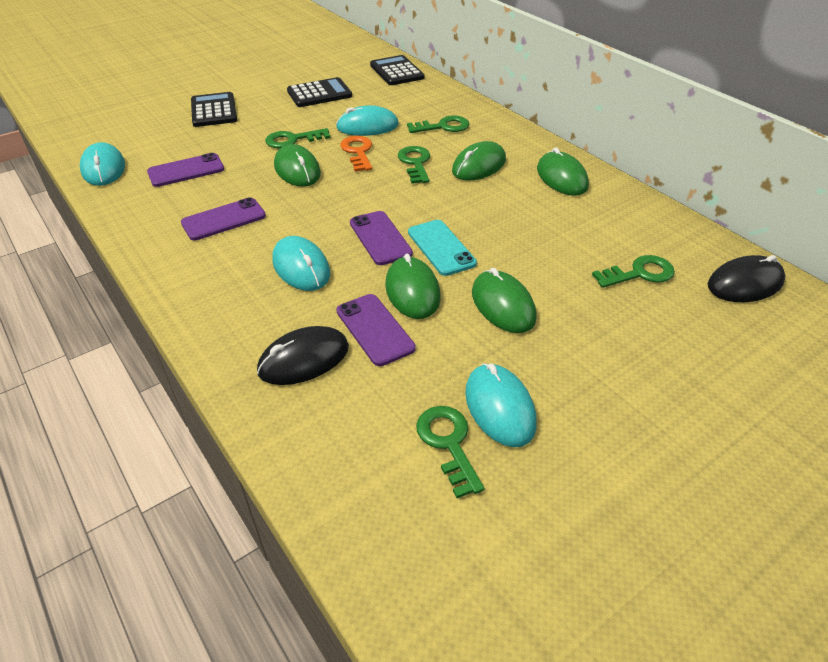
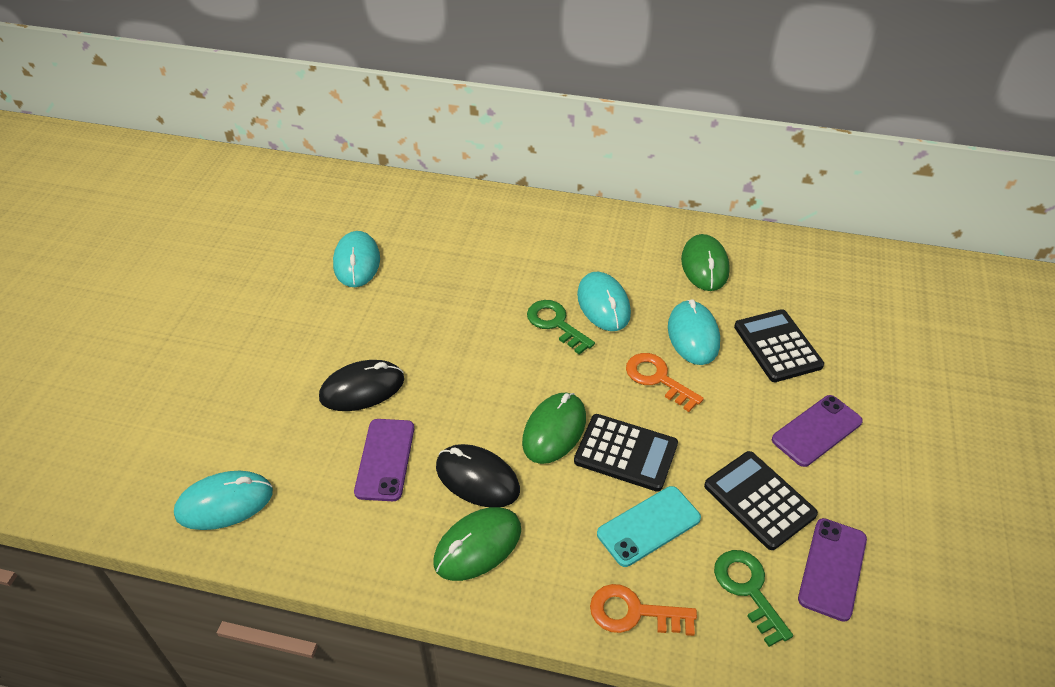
green key: 5 -> 2
green mouse: 5 -> 3
orange key: 1 -> 2
purple phone: 4 -> 3

